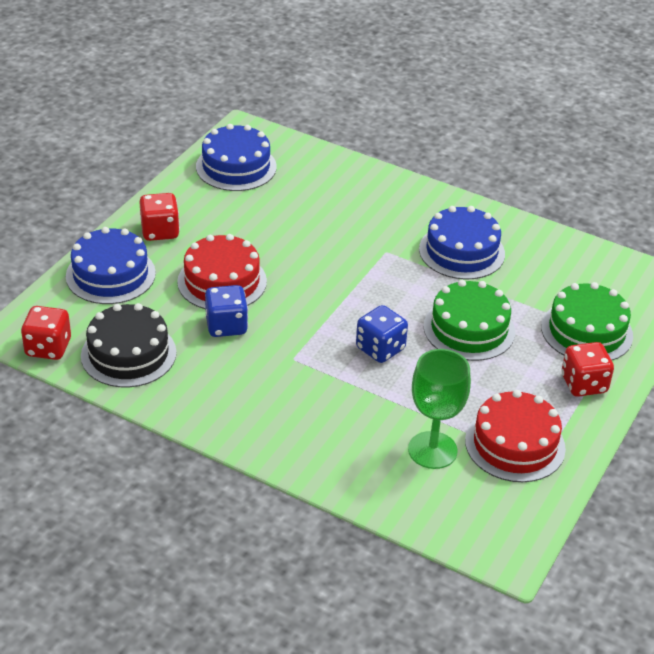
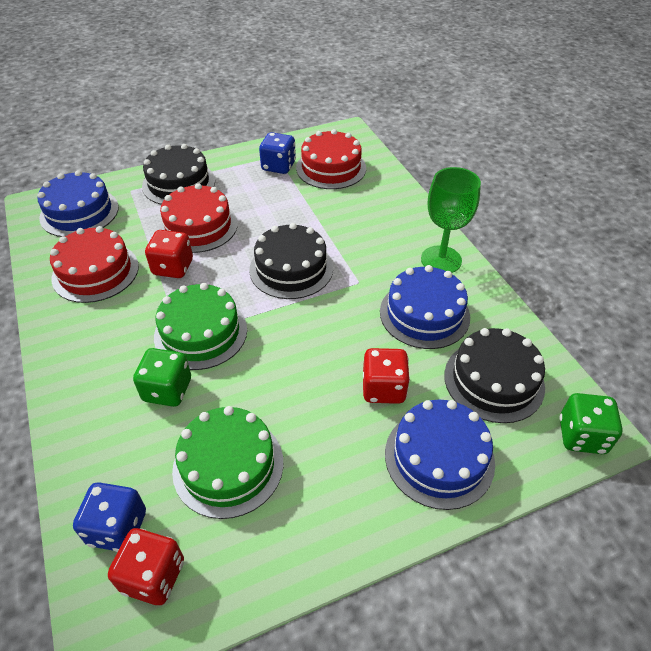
black cake: 1 -> 3
green dice: 0 -> 2
red cake: 2 -> 3

